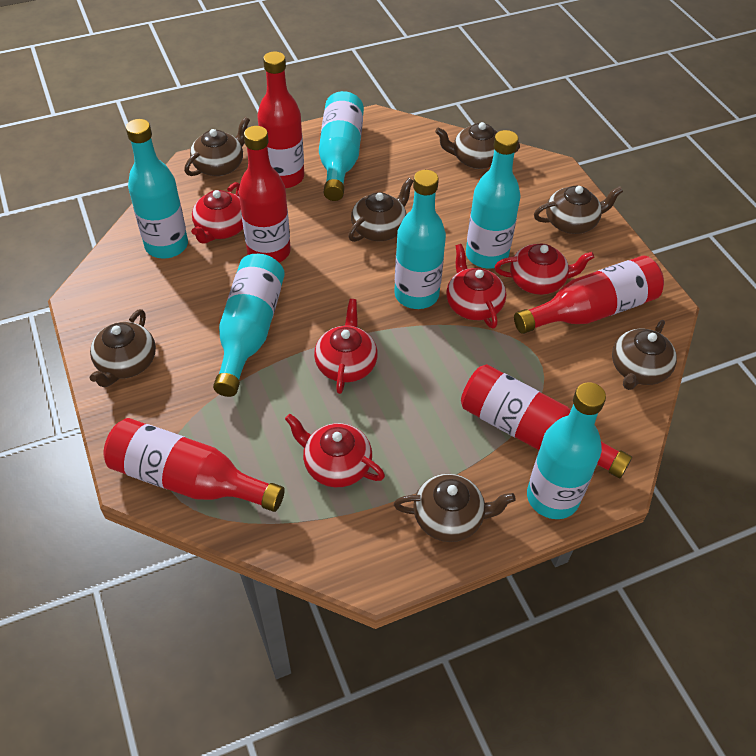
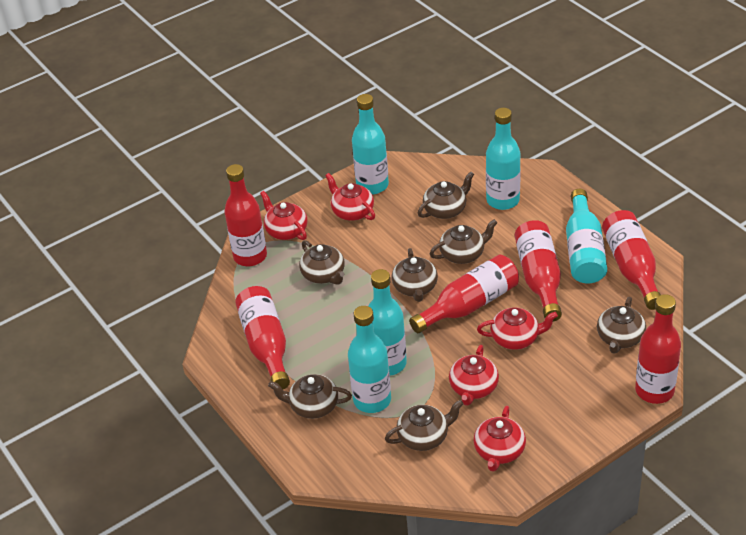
red bottle: 5 -> 6
turquoise bottle: 6 -> 5

